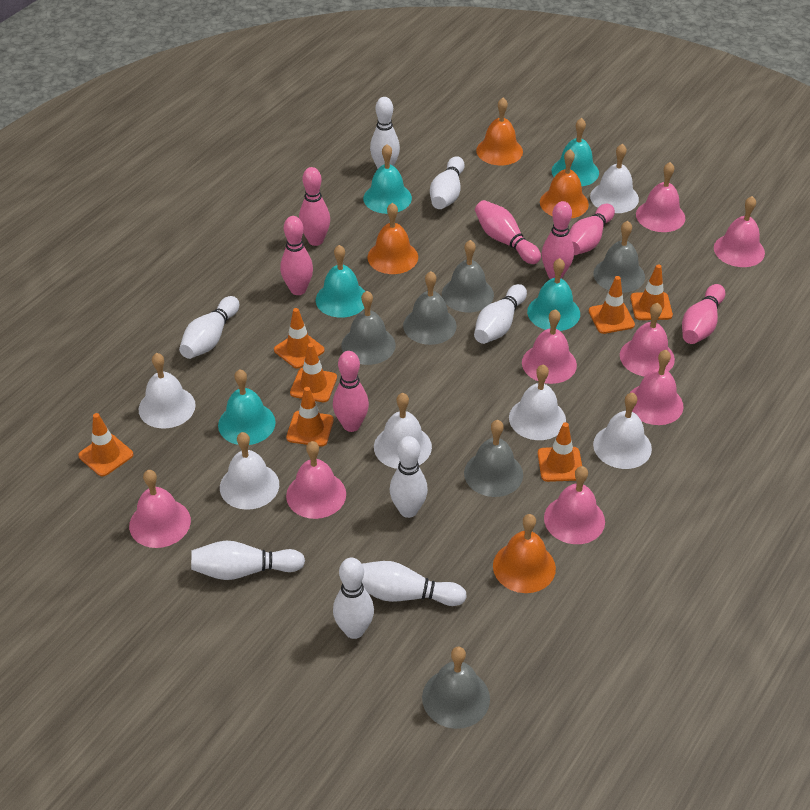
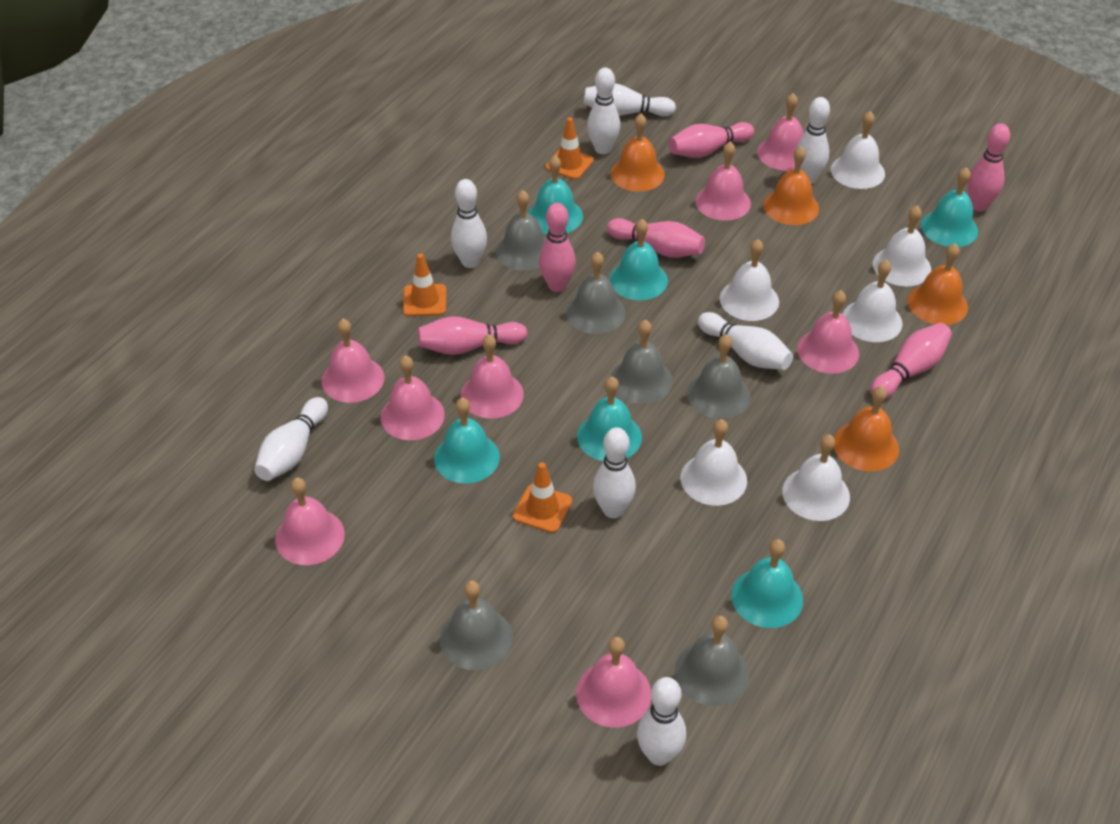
orange traffic cone: 7 -> 3
pink bowling pin: 7 -> 6
turquoise bell: 5 -> 6

